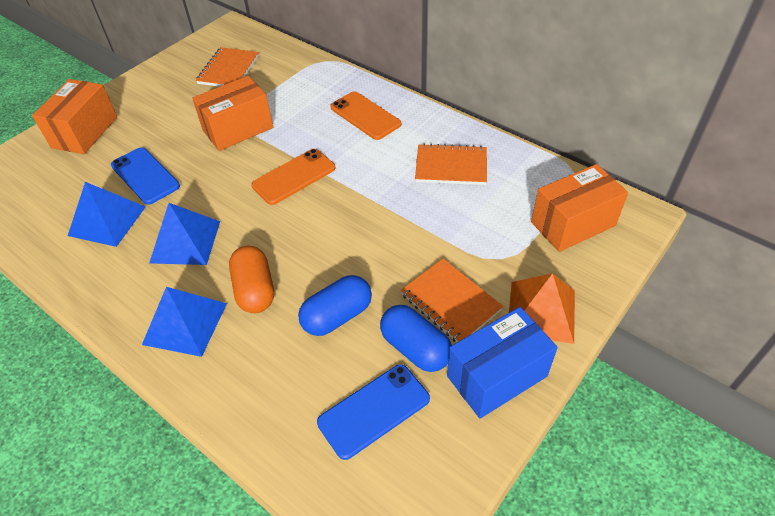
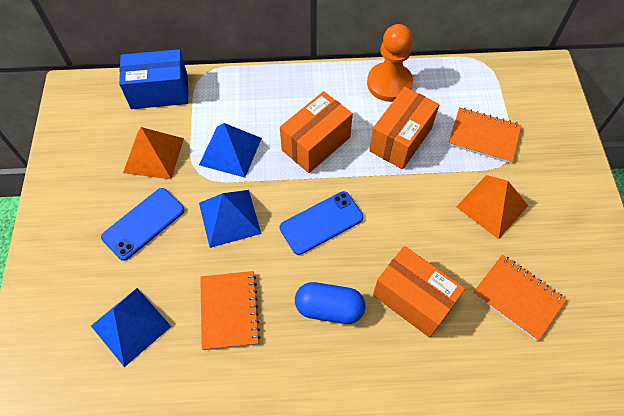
blue capsule: 2 -> 1
orange capsule: 1 -> 0
orange pawn: 0 -> 1
orange phone: 2 -> 0
orange pyramid: 1 -> 2

